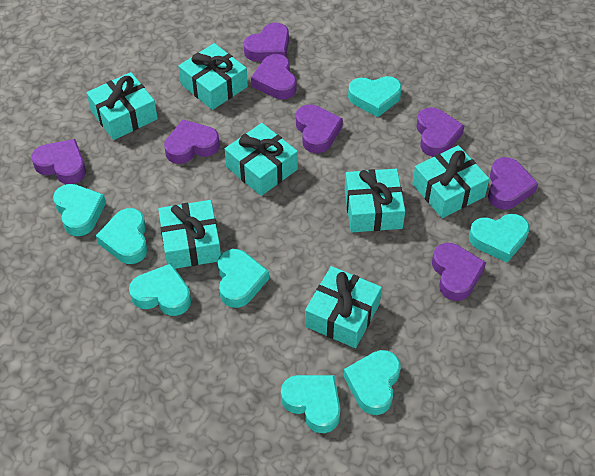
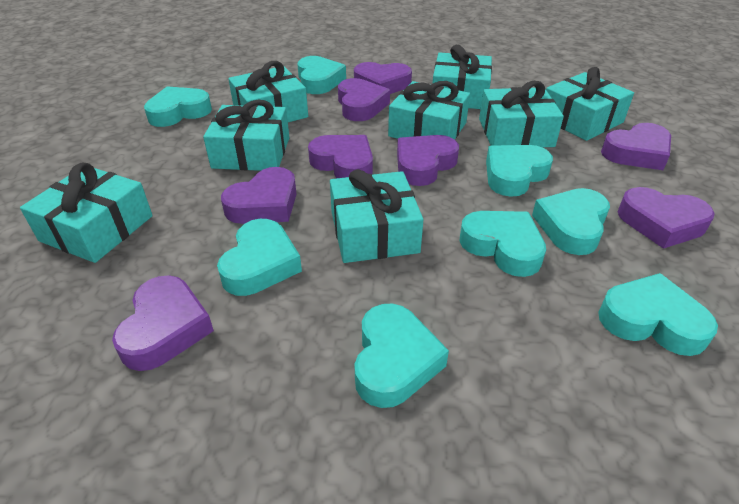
turquoise gift: 7 -> 8

